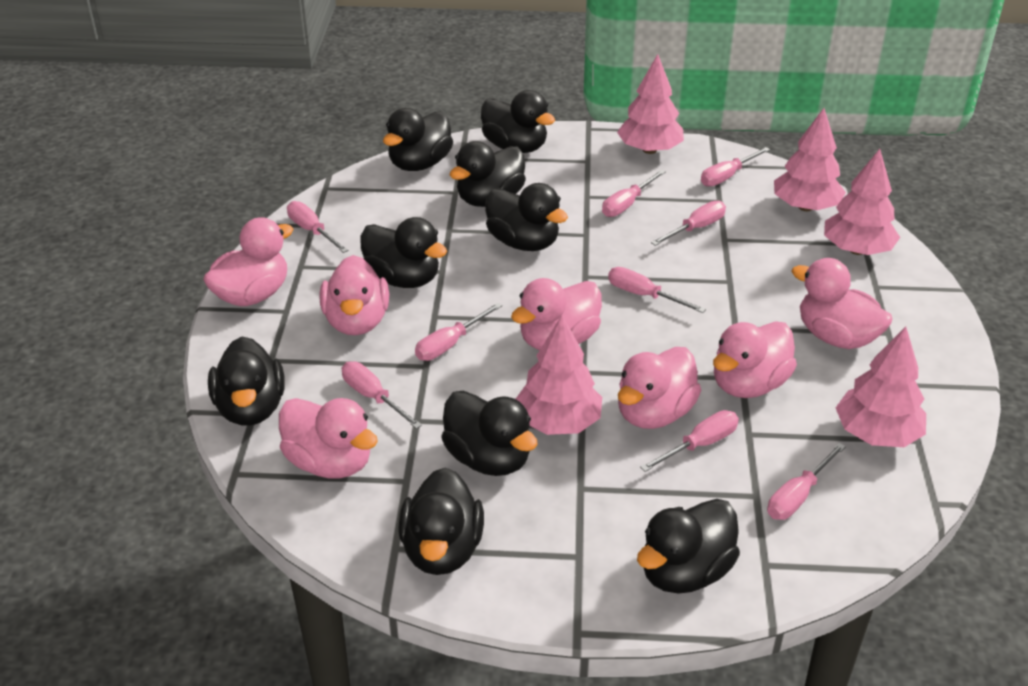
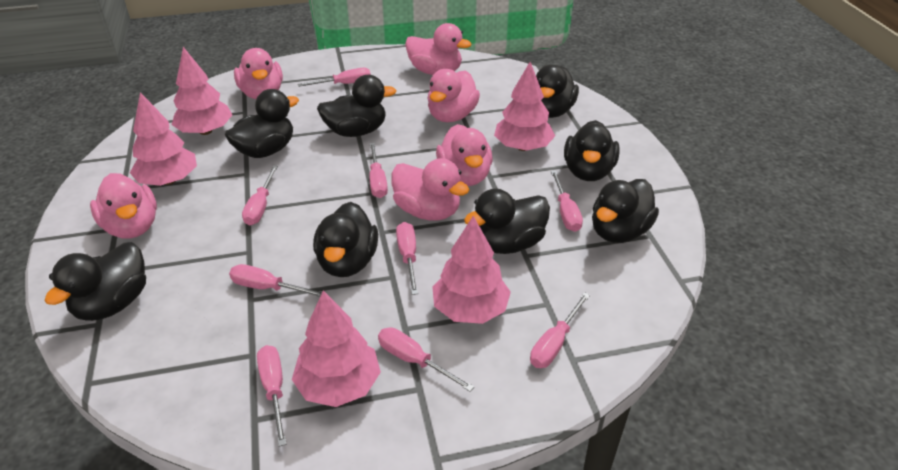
black duck: 9 -> 8
pink duck: 7 -> 6

